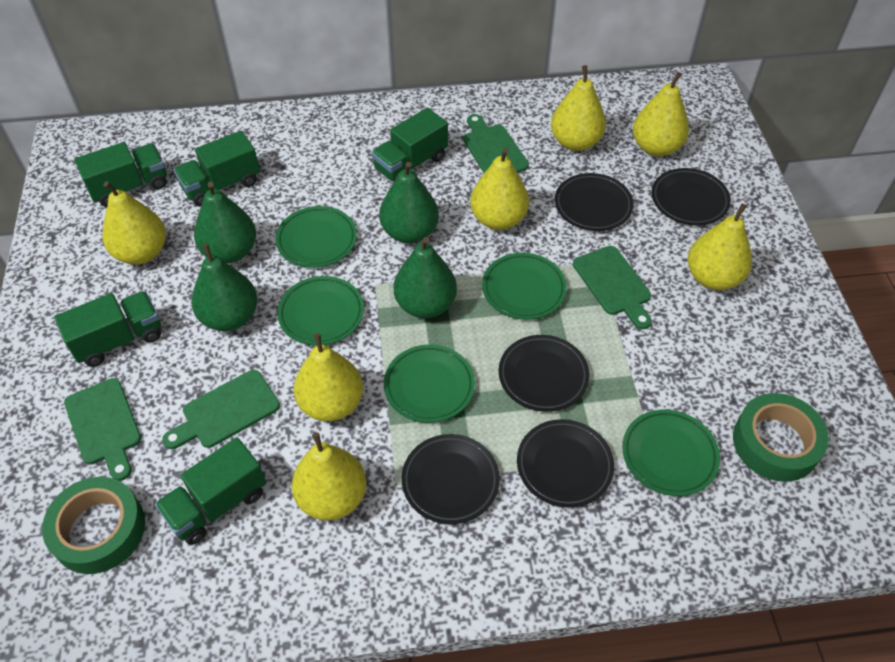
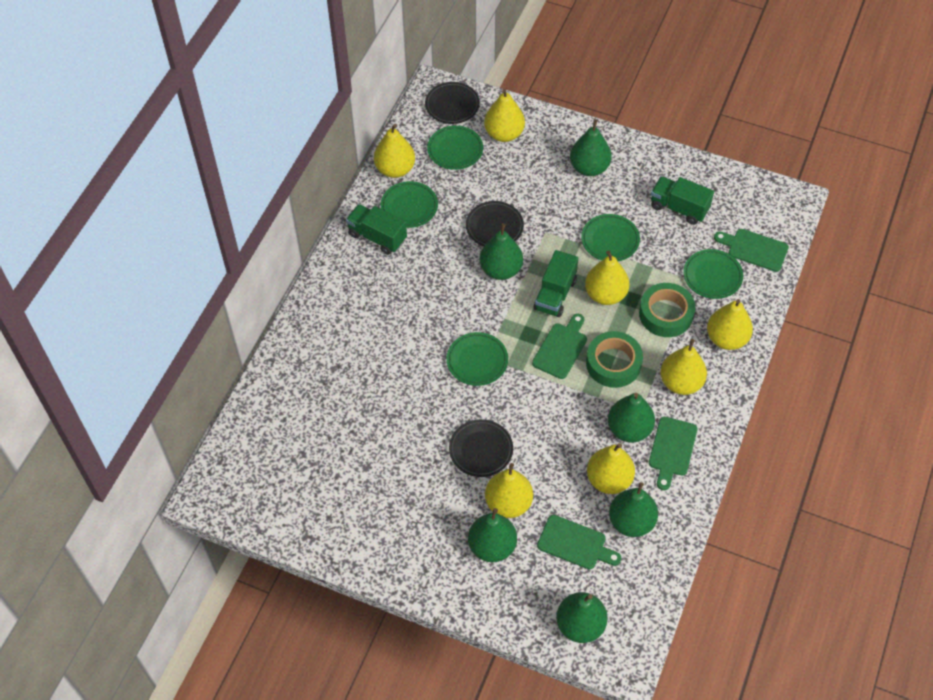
black plate: 5 -> 3
green pear: 4 -> 6
green truck: 5 -> 3

